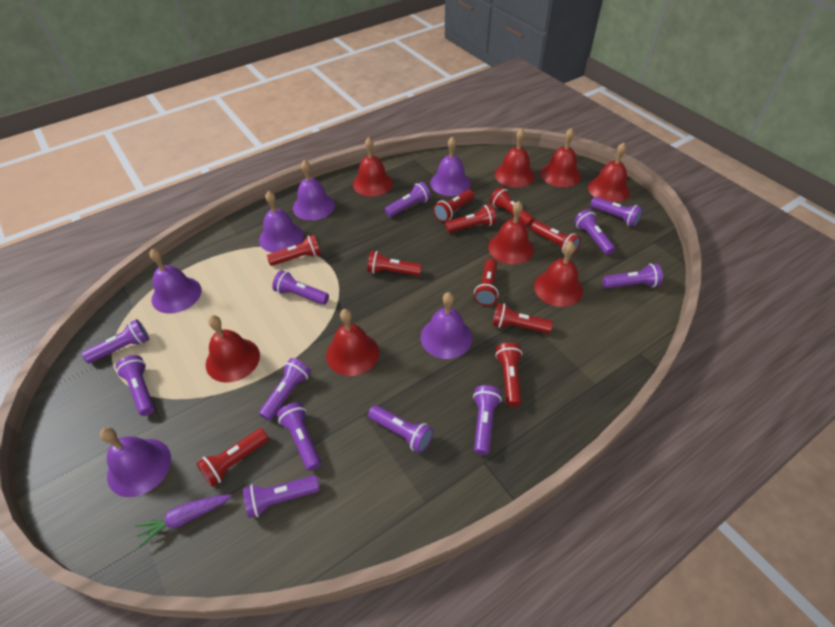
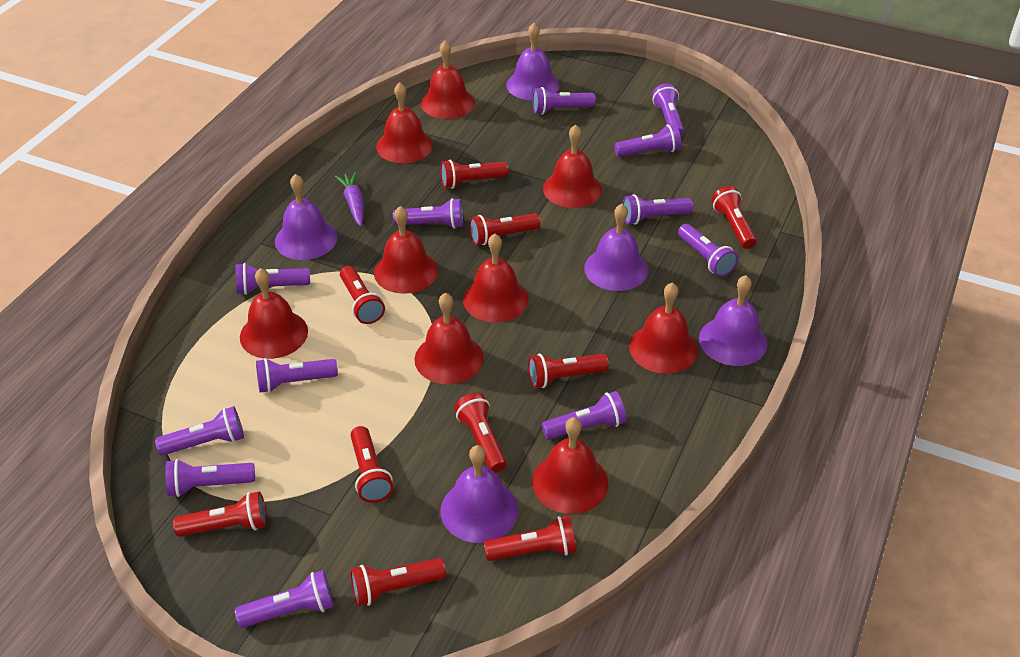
purple bell: 6 -> 5
red bell: 8 -> 9

